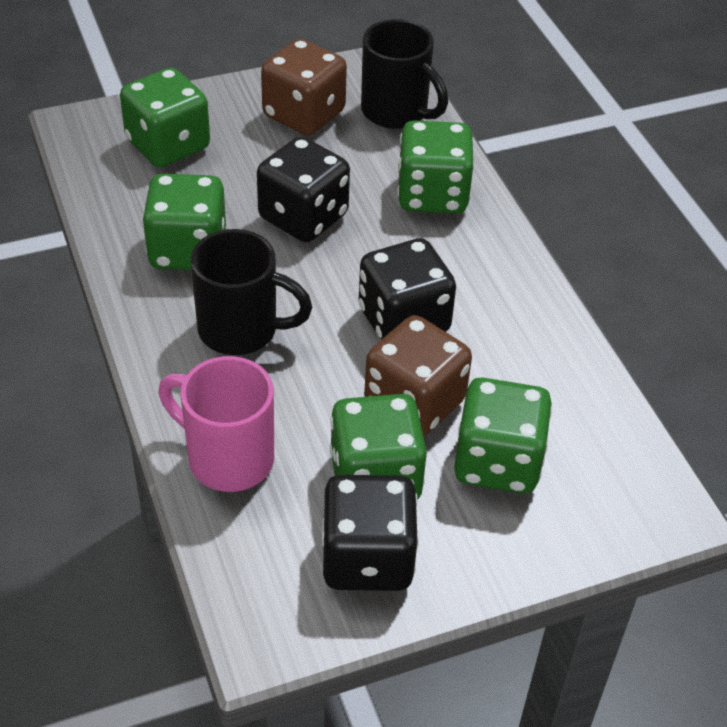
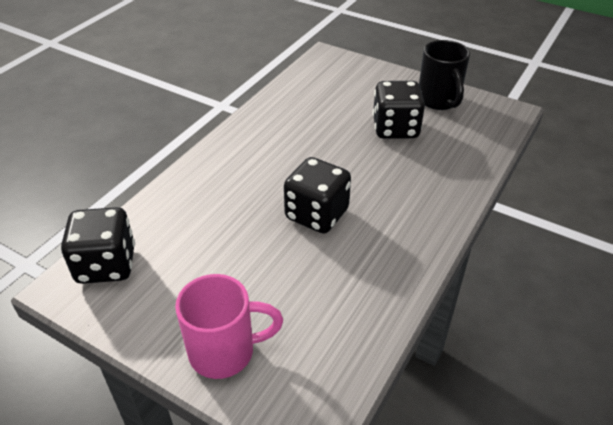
black mug: 2 -> 1
brown dice: 2 -> 0
green dice: 5 -> 0

